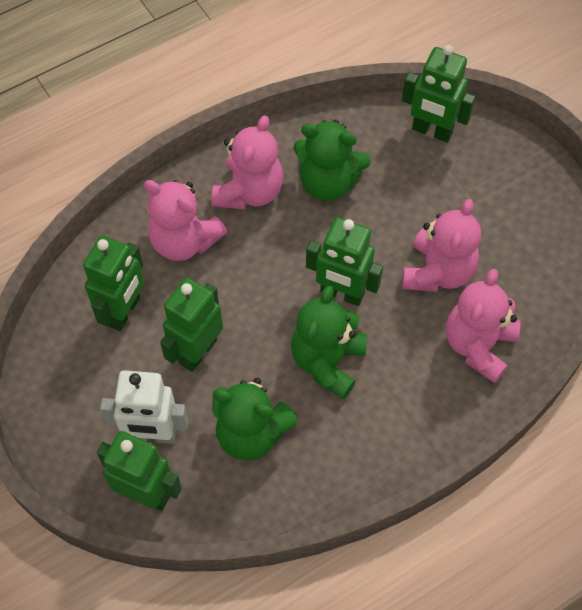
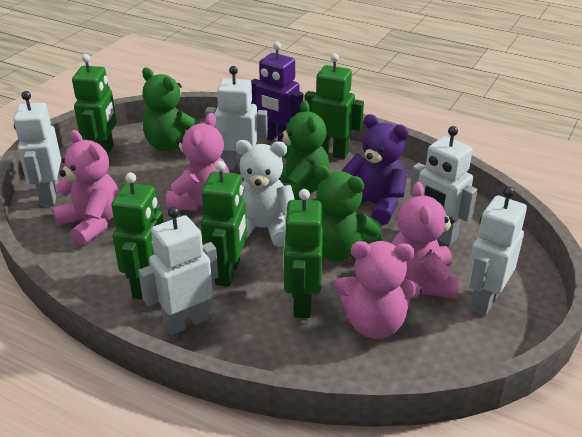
purple robot: 0 -> 1
purple teddy bear: 0 -> 1
white robot: 1 -> 5
white teddy bear: 0 -> 1

